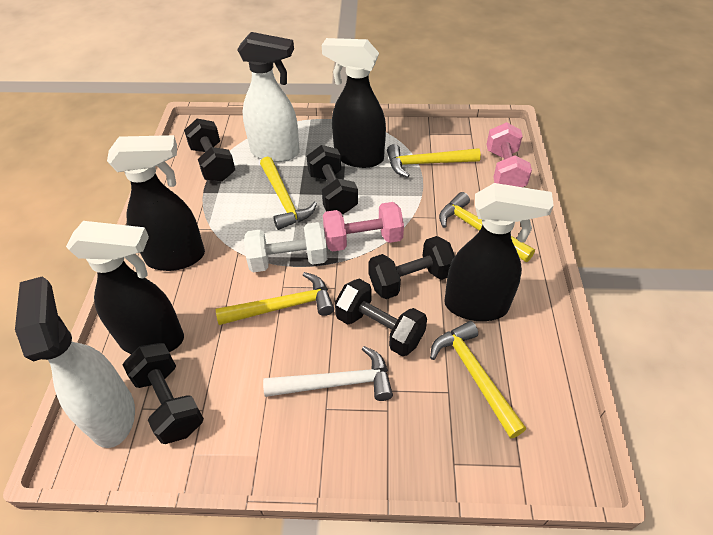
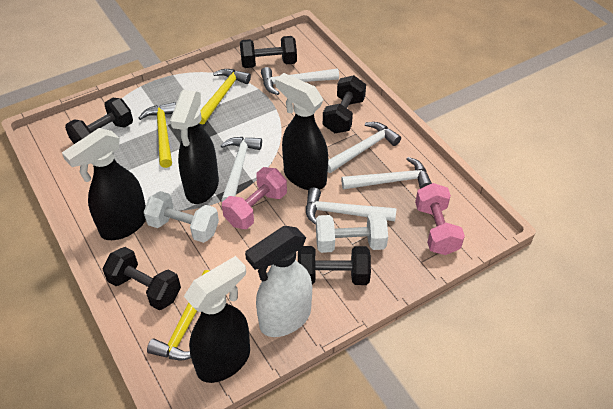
white dumbbell: 1 -> 2
white hammer: 1 -> 5
white spray bottle: 2 -> 1
yellow hammer: 5 -> 3

